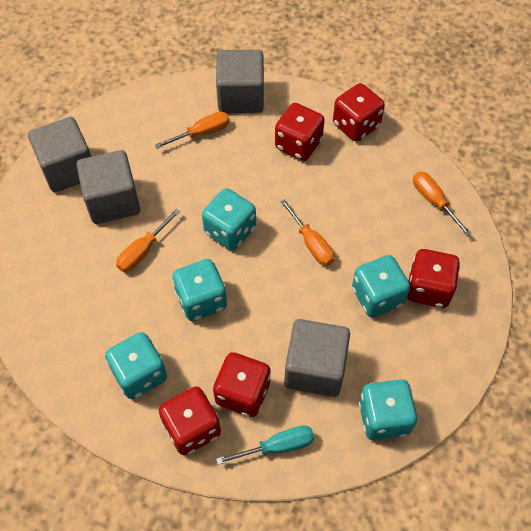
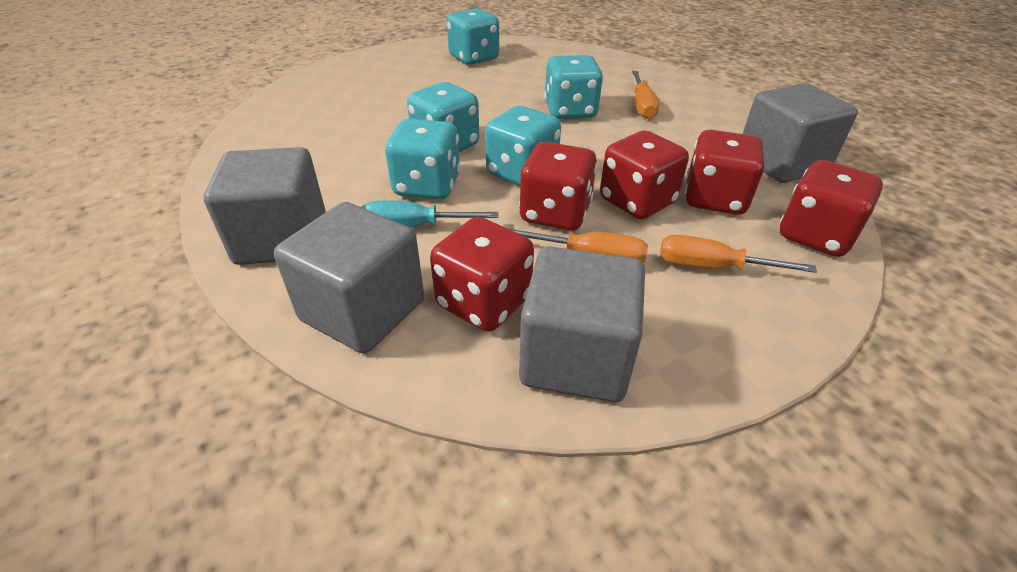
orange screwdriver: 4 -> 3

